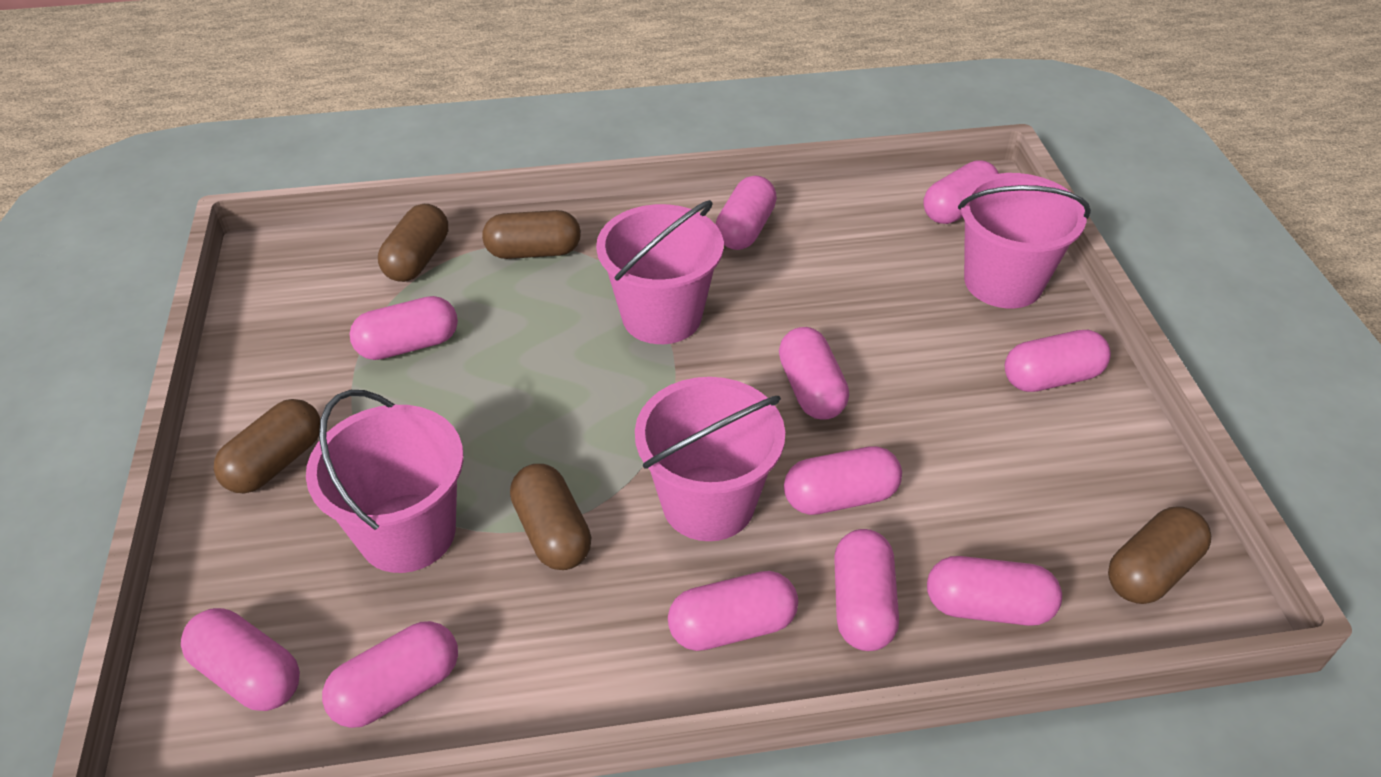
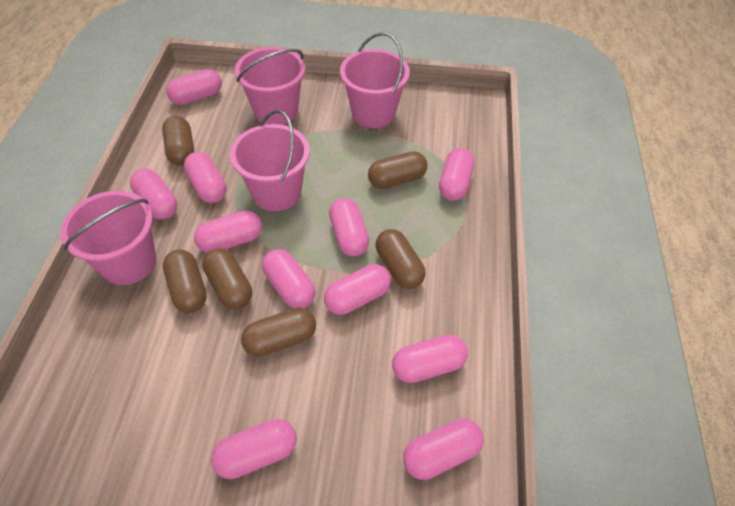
brown capsule: 5 -> 6

